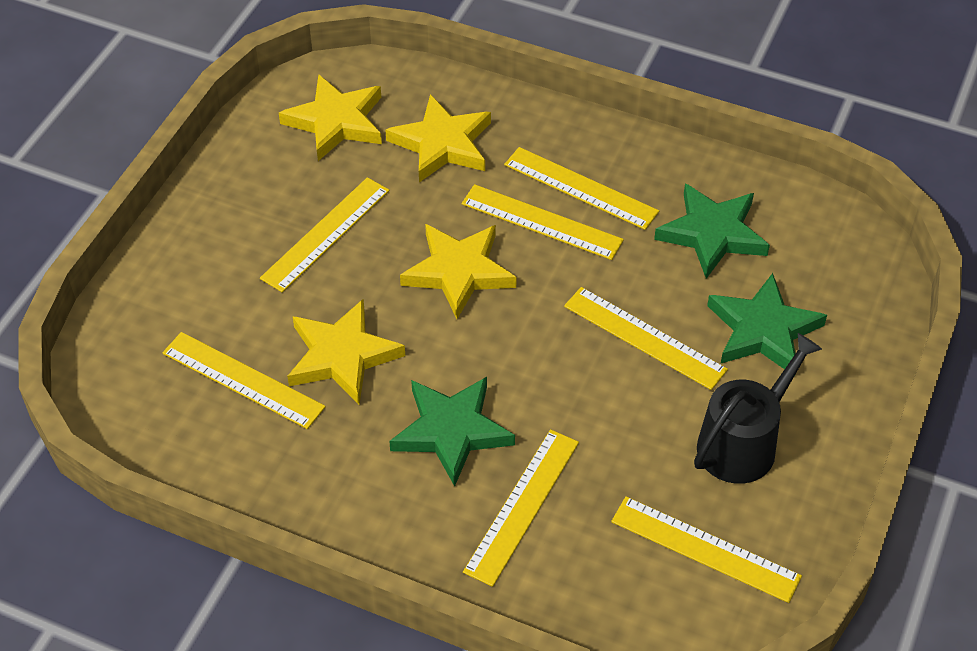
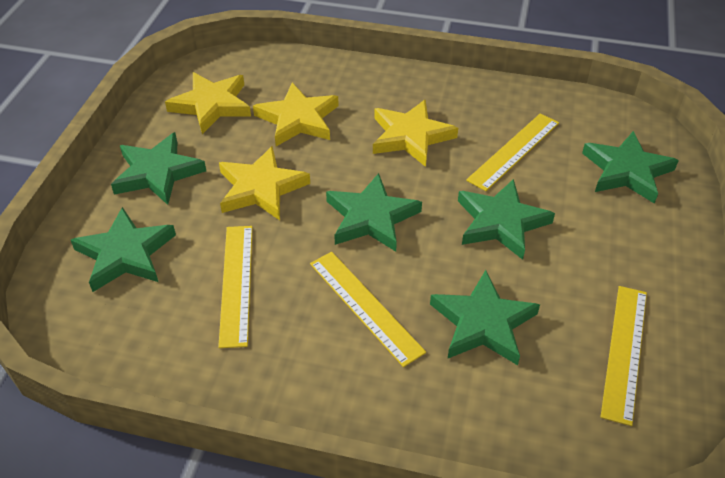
black watering can: 1 -> 0
green star: 3 -> 6
yellow ruler: 7 -> 4

